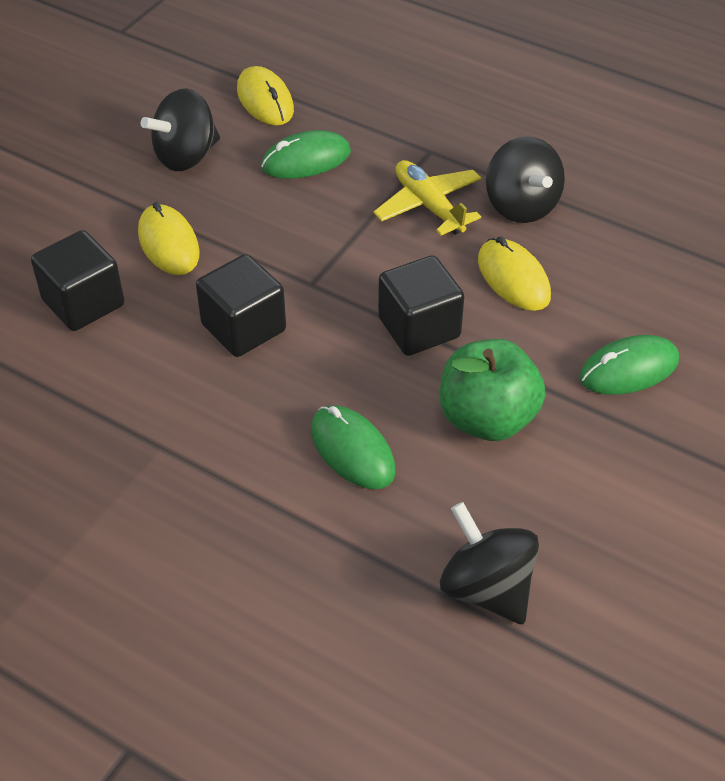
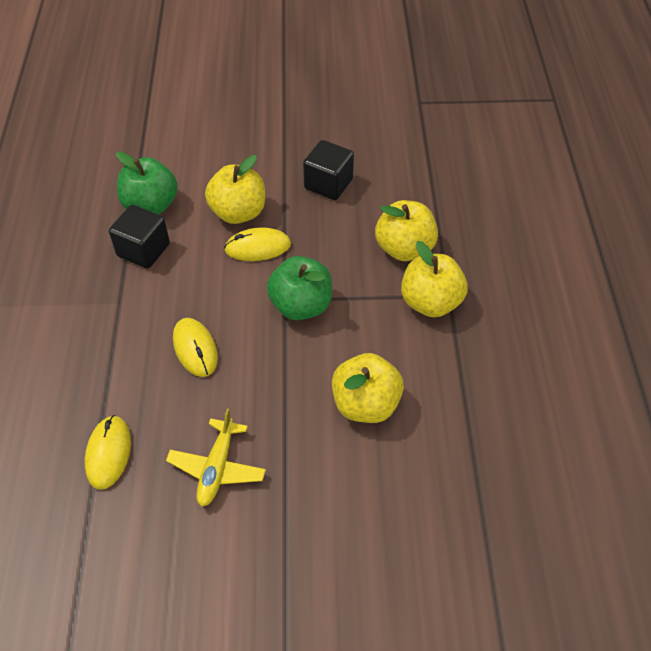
black cube: 3 -> 2
black spinning top: 3 -> 0
green apple: 1 -> 2
green mouse: 3 -> 0
yellow apple: 0 -> 4

